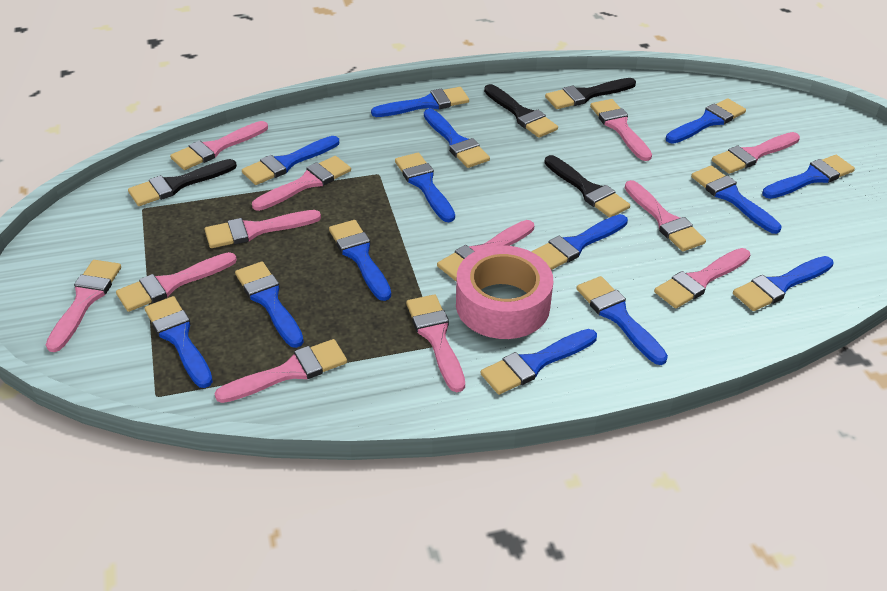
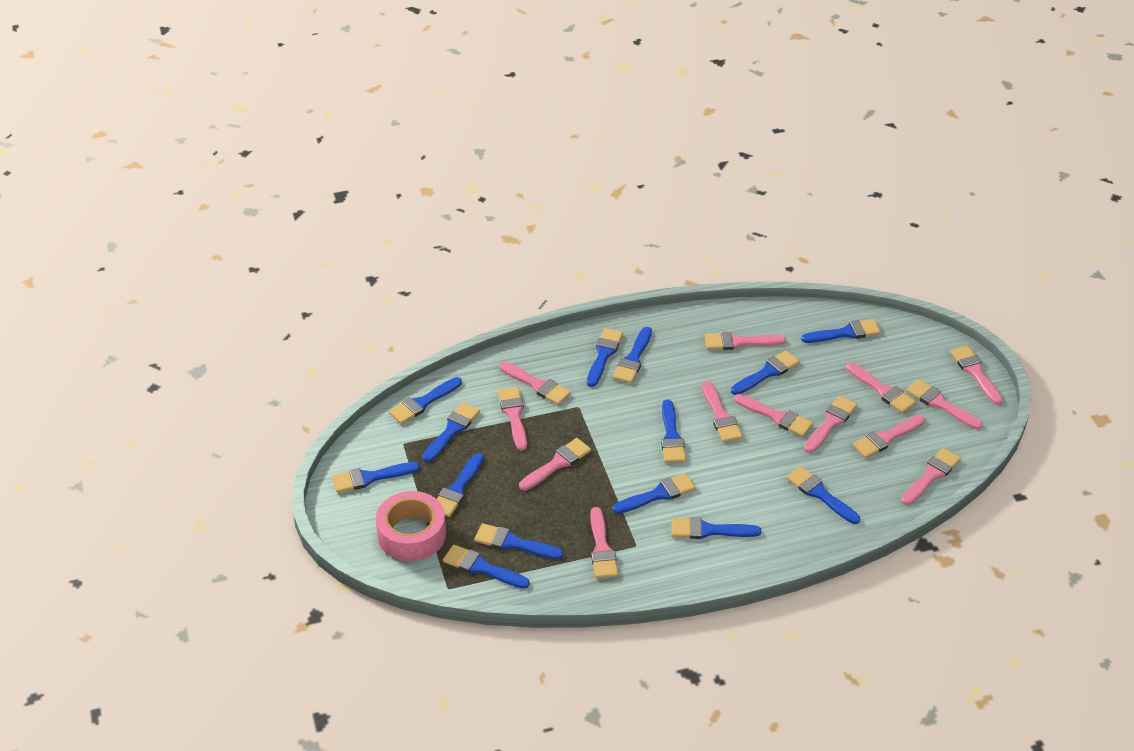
black brush: 4 -> 0
pink brush: 12 -> 13

